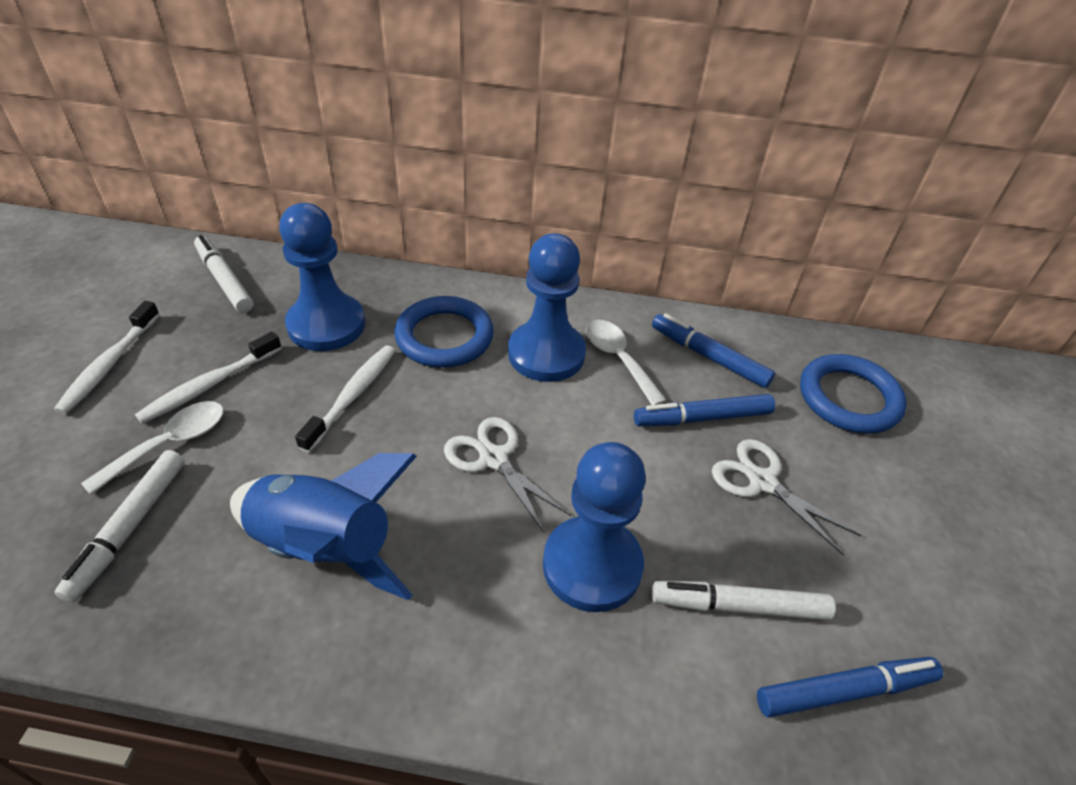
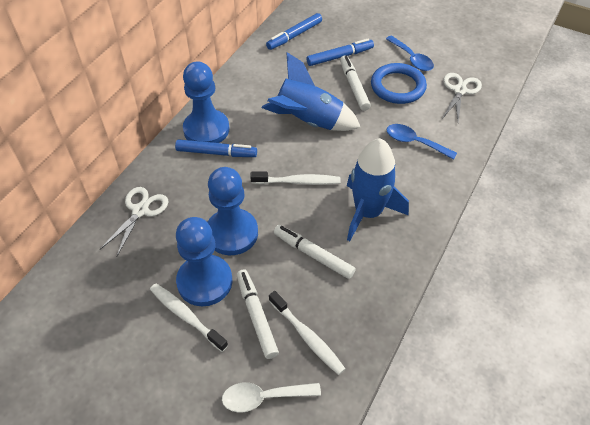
blue ring: 2 -> 1
blue rocket: 1 -> 2
blue spoon: 0 -> 2
white spoon: 2 -> 1

